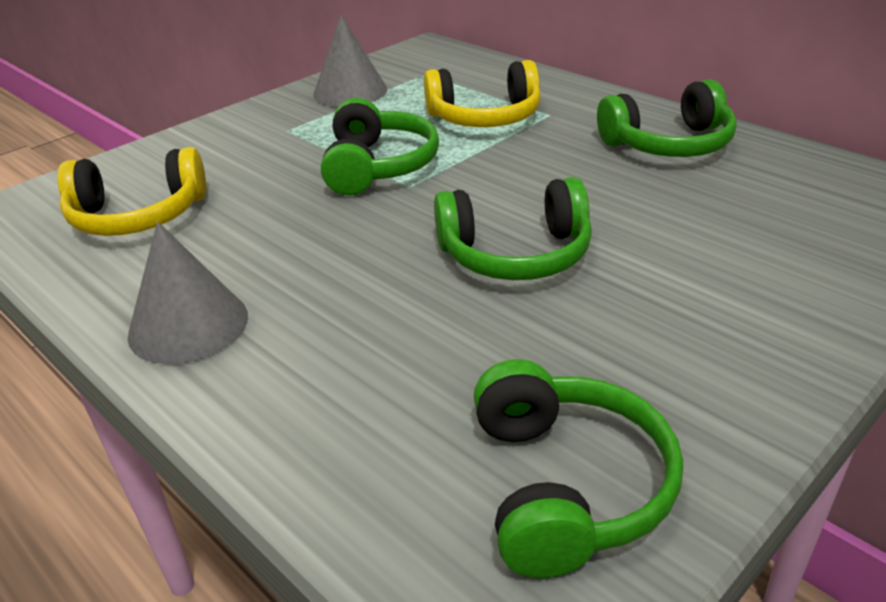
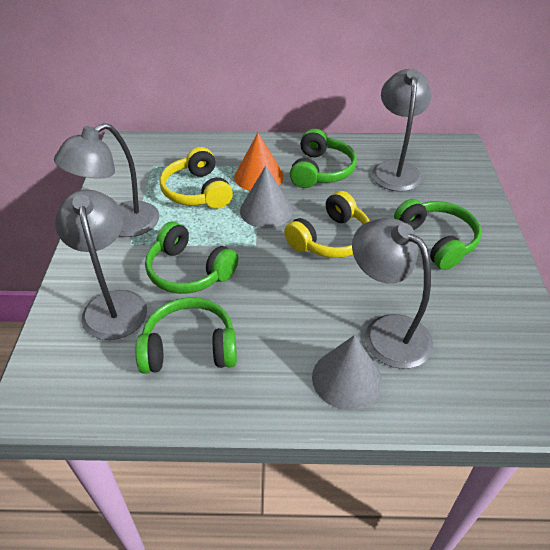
grey lamp: 0 -> 4
orange cone: 0 -> 1

